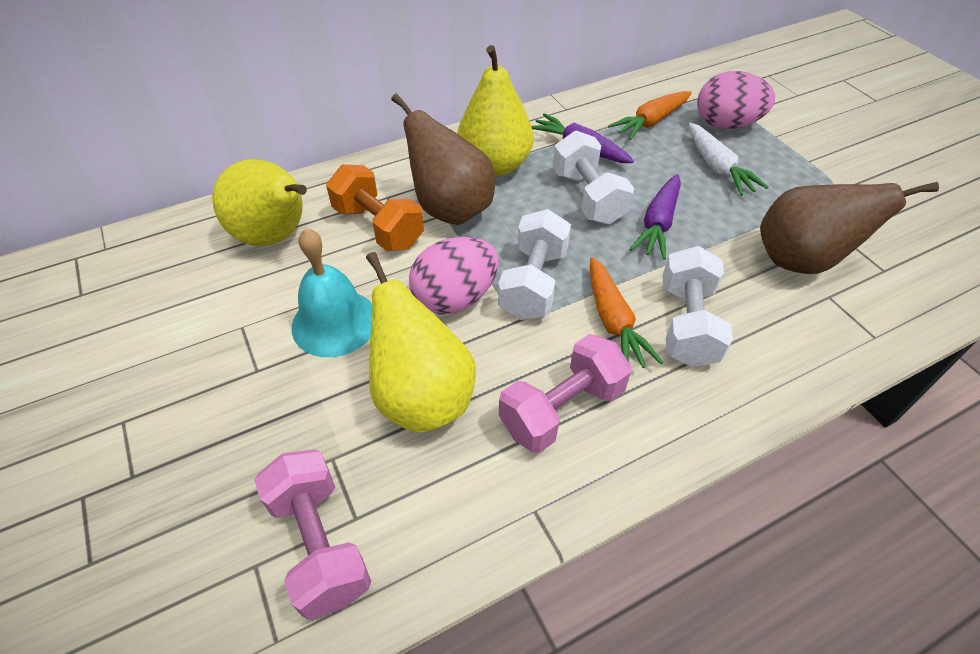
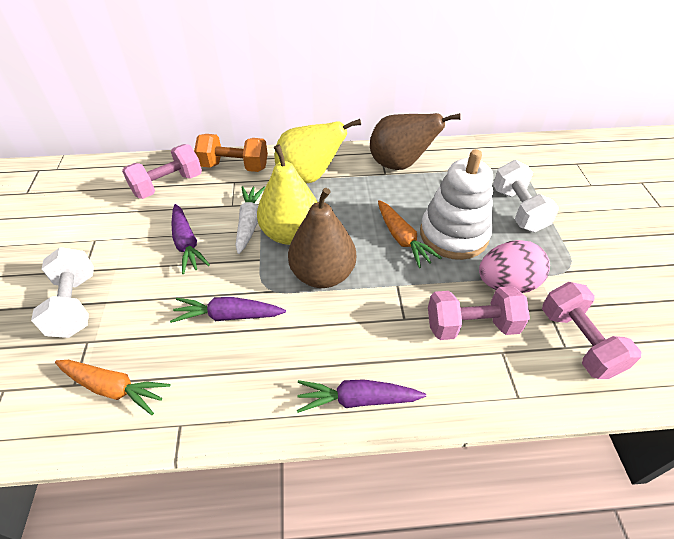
pink dumbbell: 2 -> 3
pink egg: 2 -> 1
purple carrot: 2 -> 3
turquoise bell: 1 -> 0
white dumbbell: 3 -> 2
white stacking toy: 0 -> 1
yellow pear: 3 -> 2

